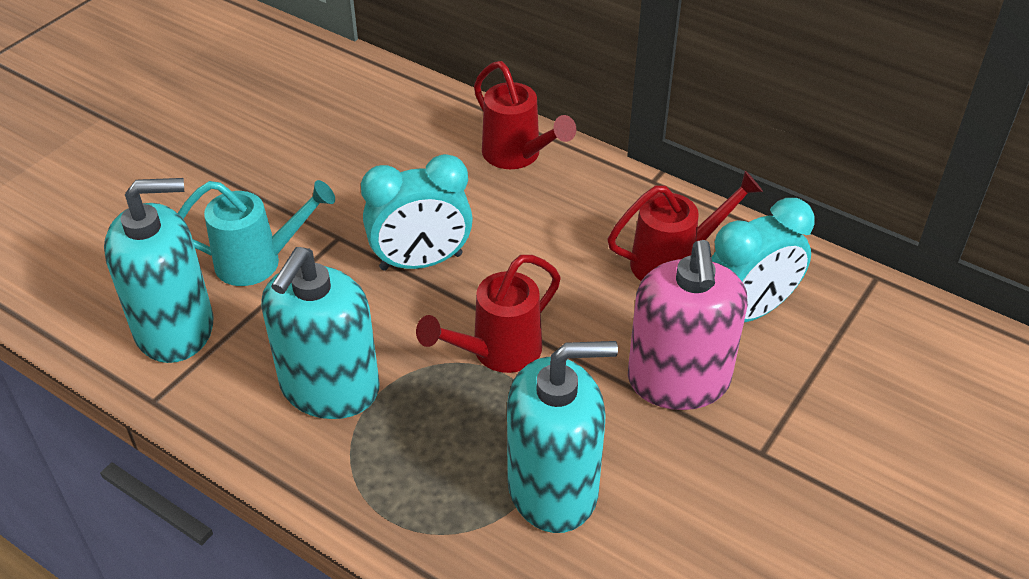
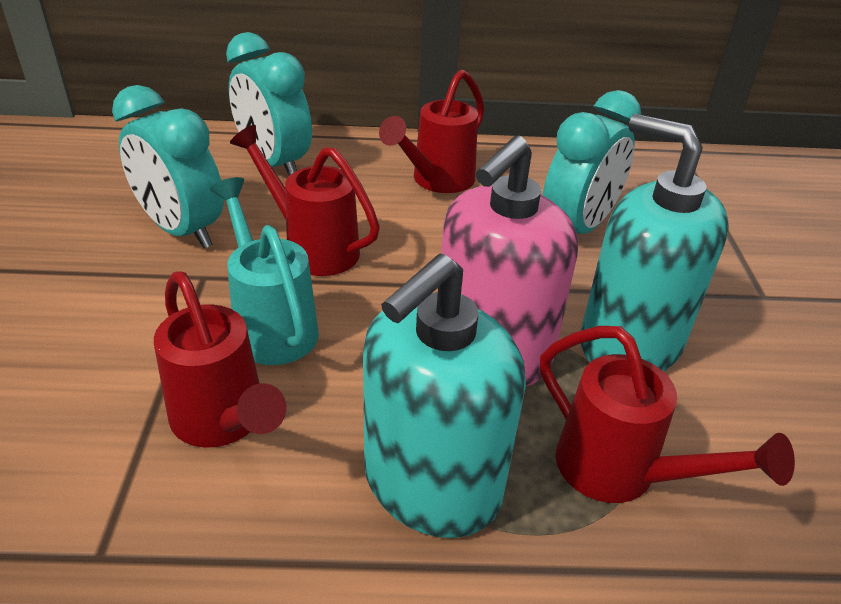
red watering can: 3 -> 4
turquoise clock: 2 -> 3
turquoise soap dispenser: 3 -> 2

